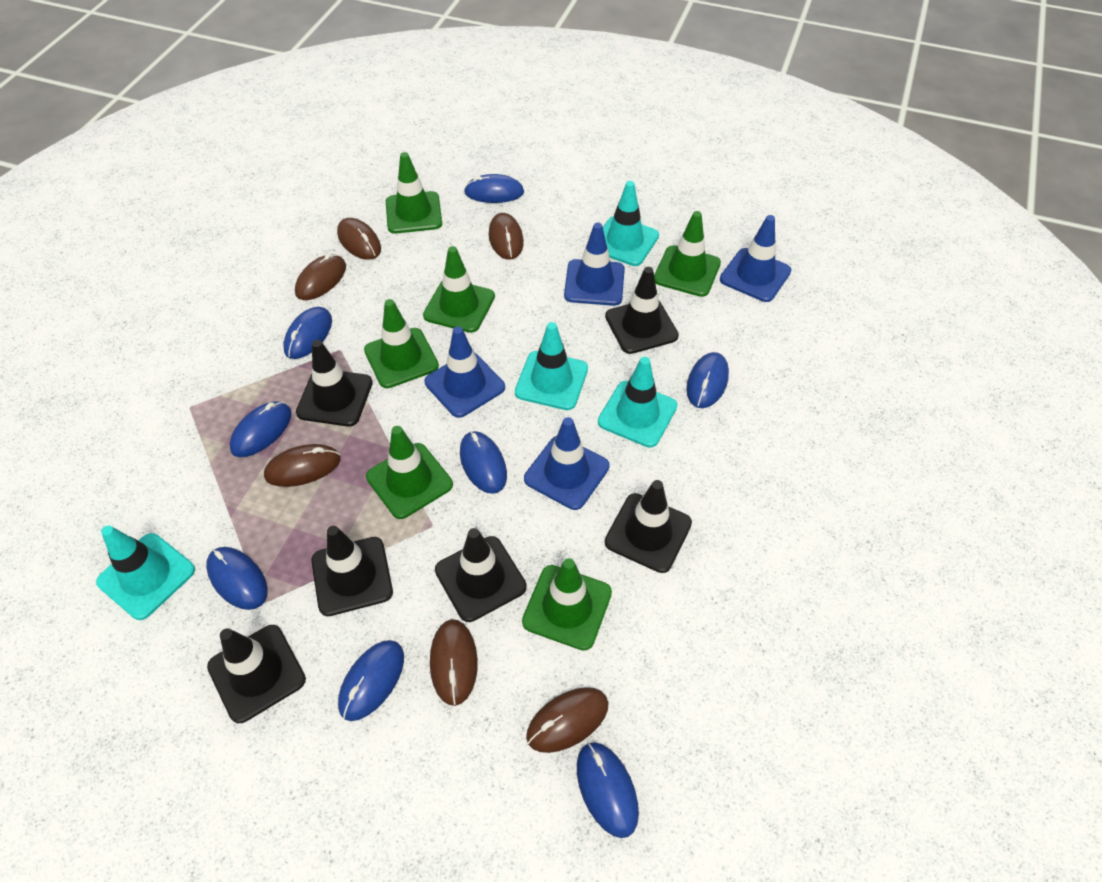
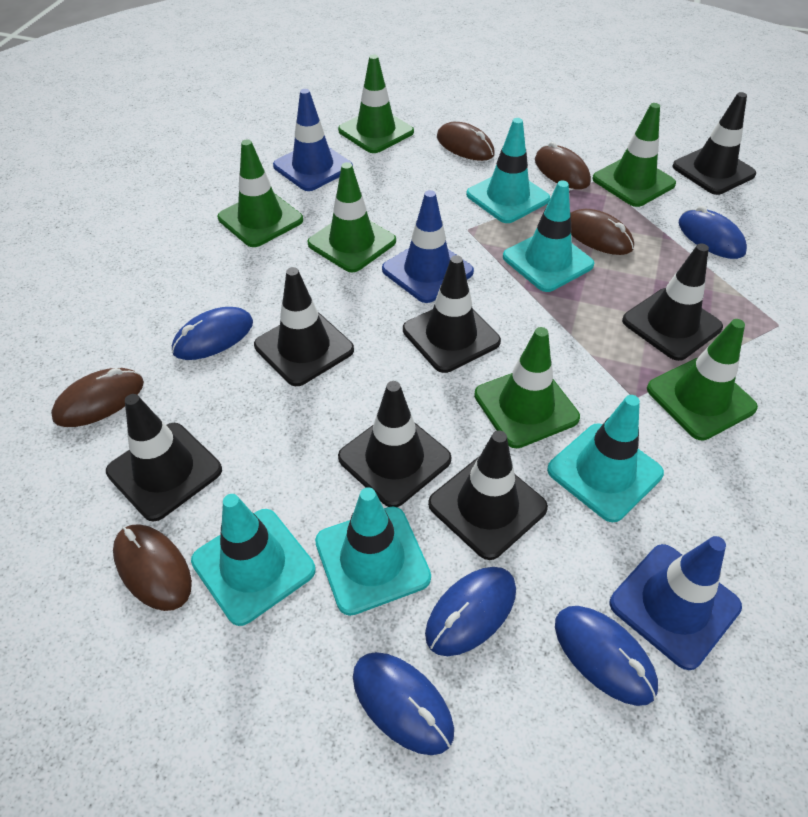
black traffic cone: 6 -> 7
blue mouse: 8 -> 5
blue traffic cone: 4 -> 3
brown mouse: 6 -> 5
turquoise traffic cone: 4 -> 5

